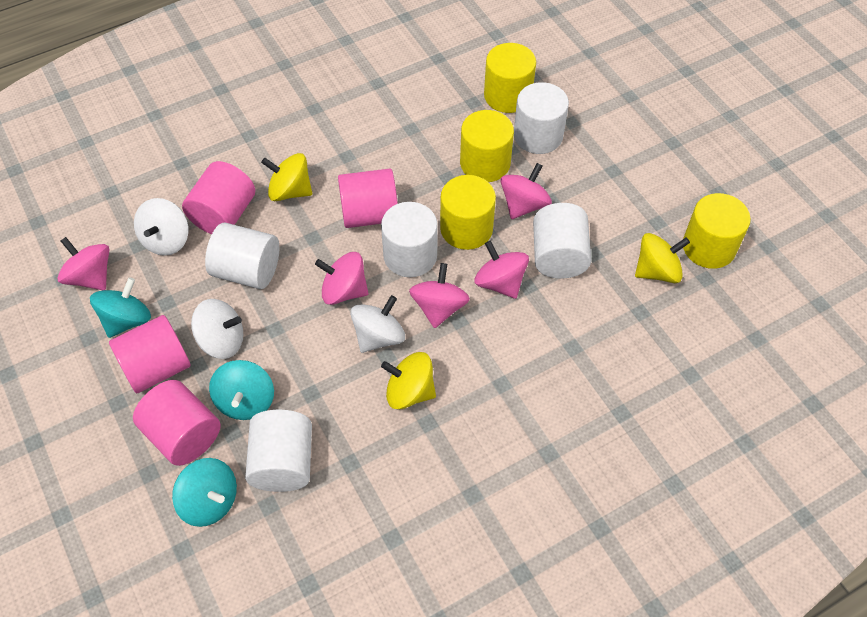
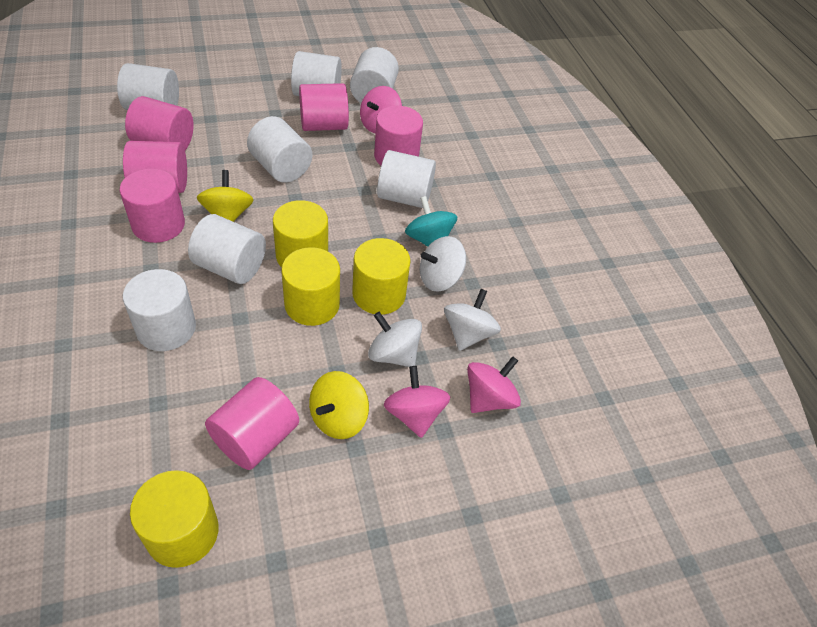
pink cylinder: 4 -> 6
pink spinning top: 5 -> 3
turquoise spinning top: 3 -> 1
white cylinder: 5 -> 7
yellow spinning top: 3 -> 2

